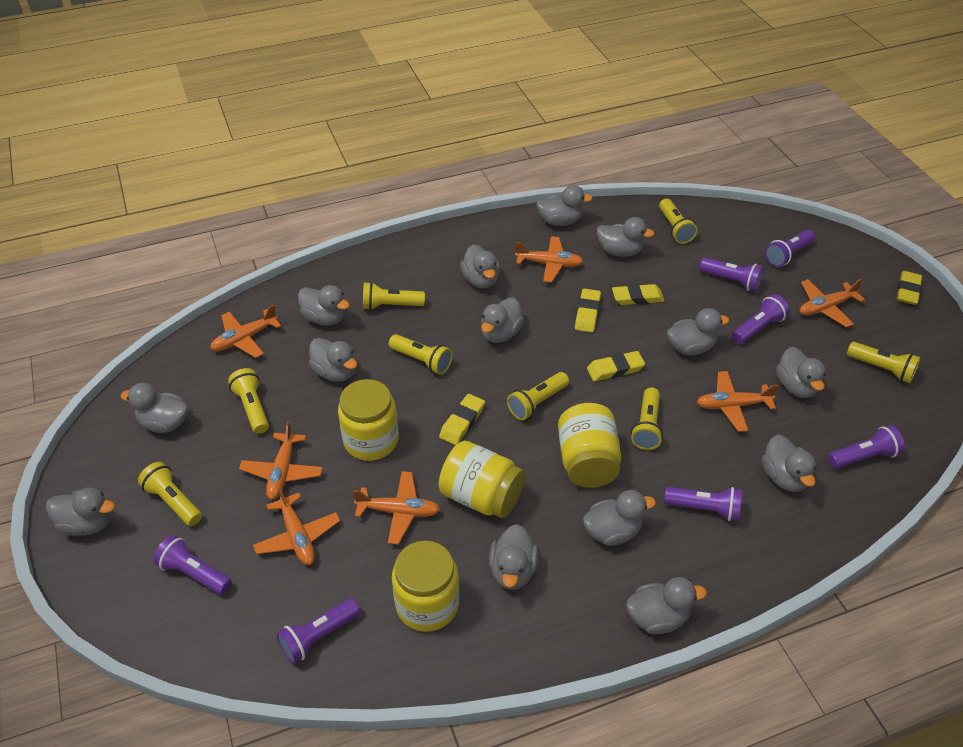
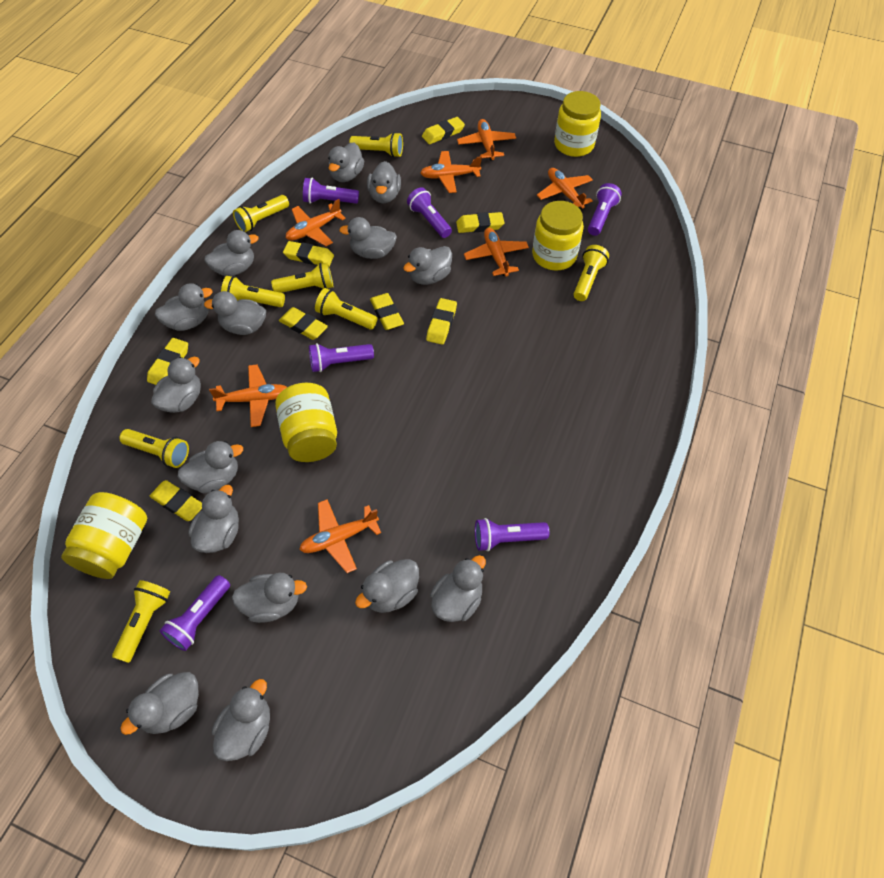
grey duck: 14 -> 15
purple flashlight: 7 -> 6
yellow eraser: 5 -> 8

